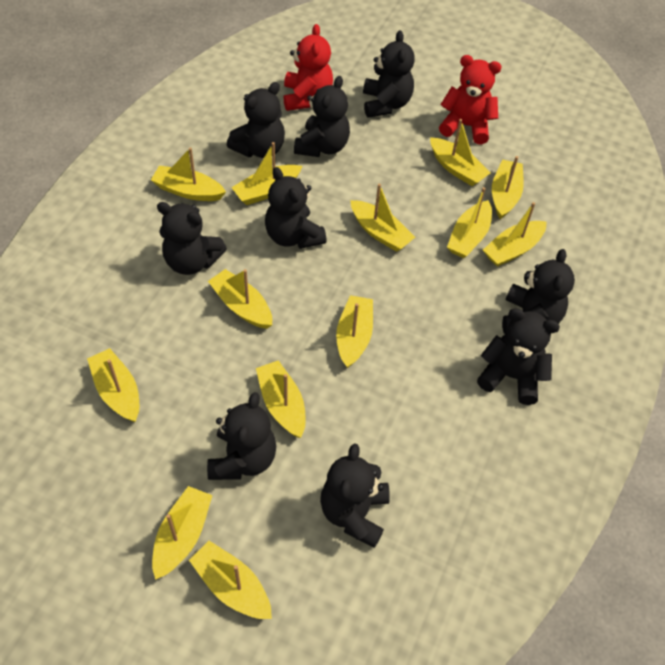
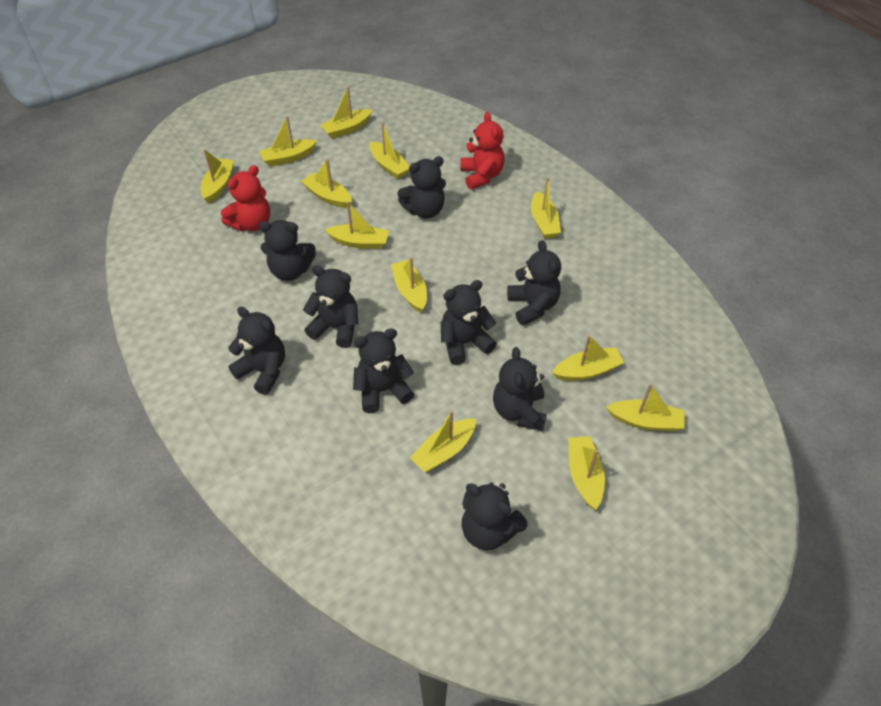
yellow boat: 13 -> 12

